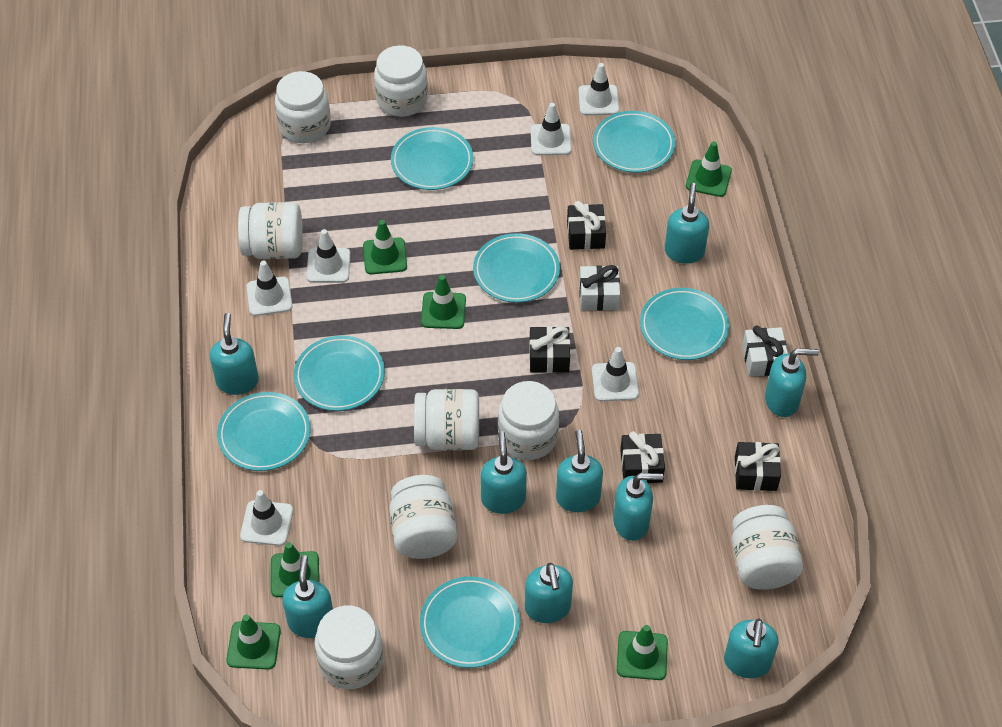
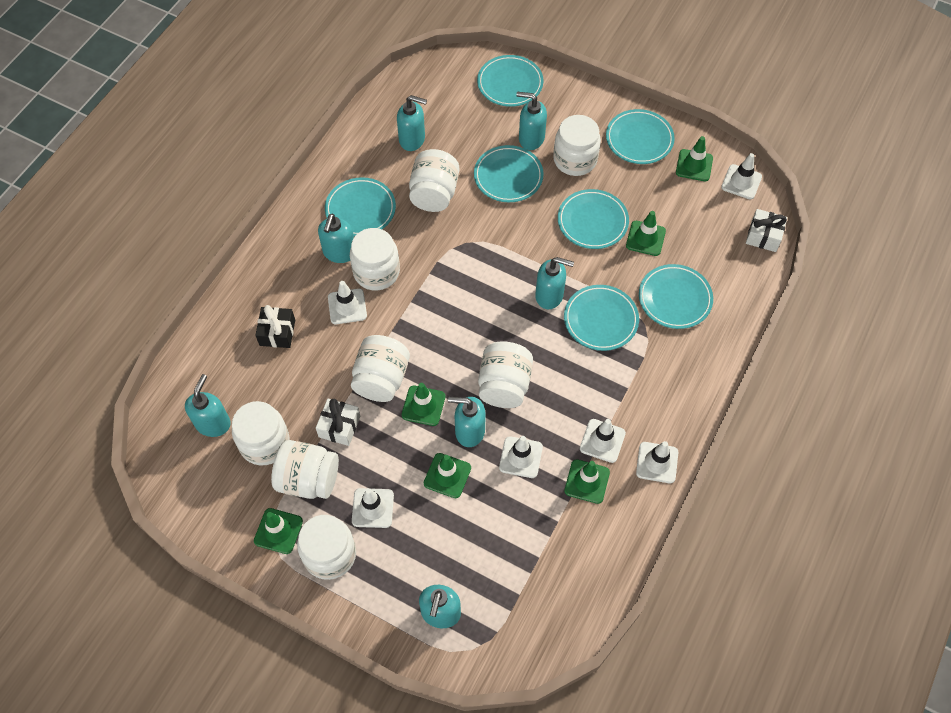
black gift: 4 -> 1
turquoise soap dispenser: 9 -> 7

